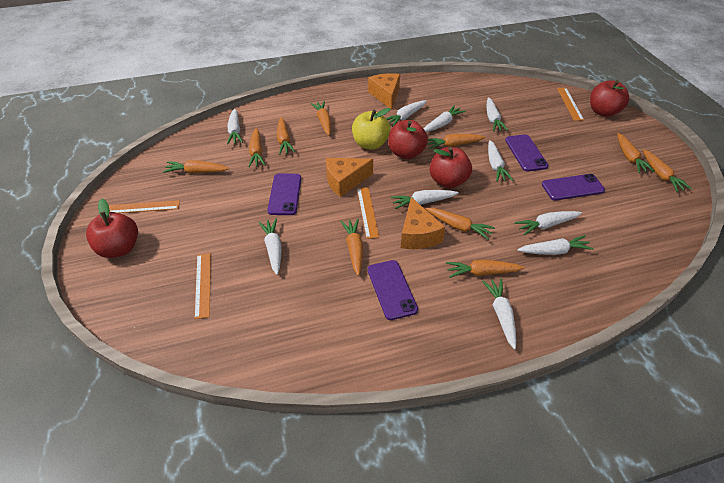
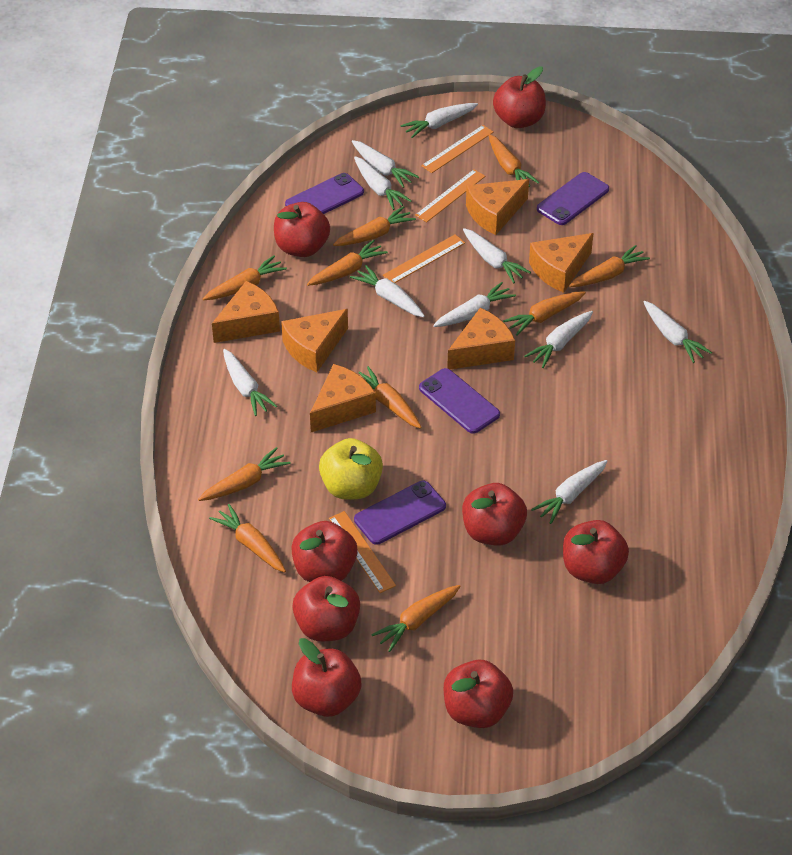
orange cheese: 3 -> 6
red apple: 4 -> 8

